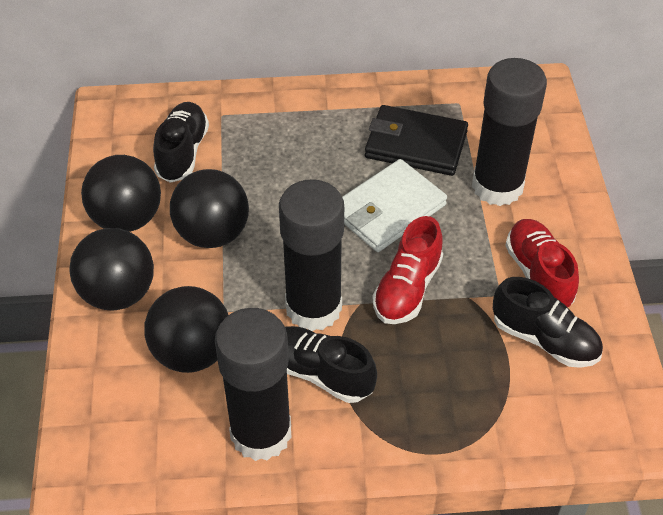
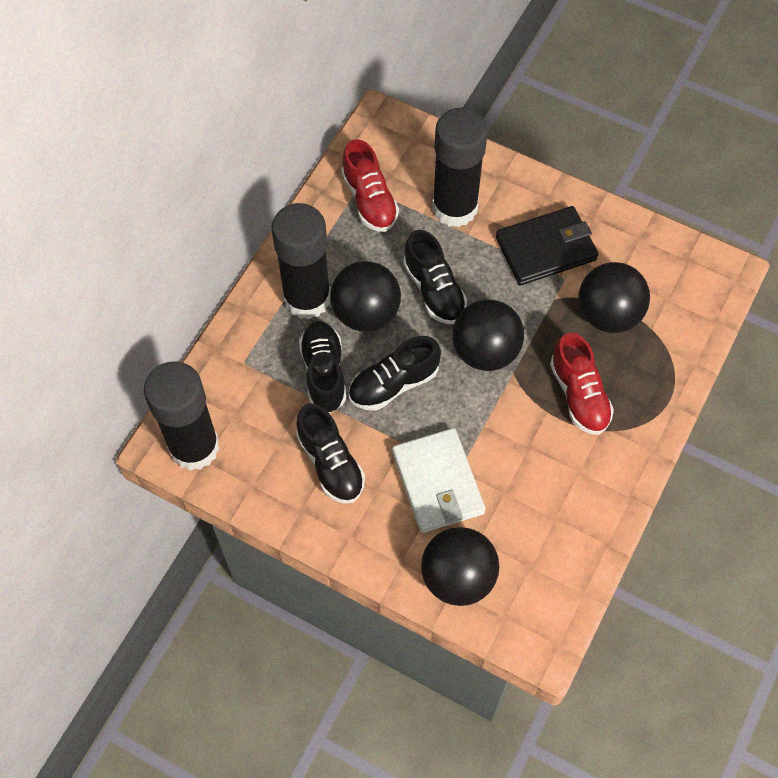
black shoe: 3 -> 4

